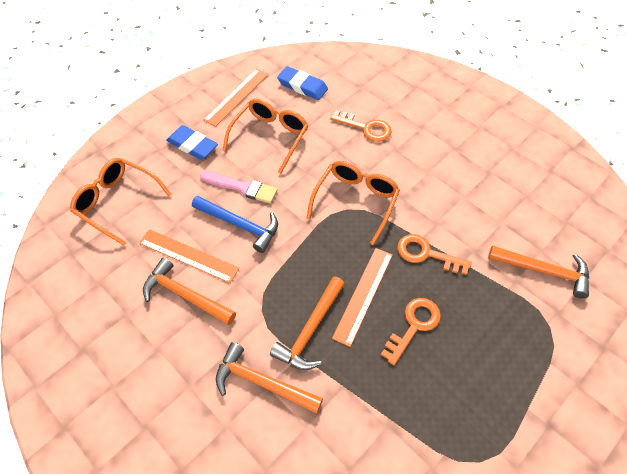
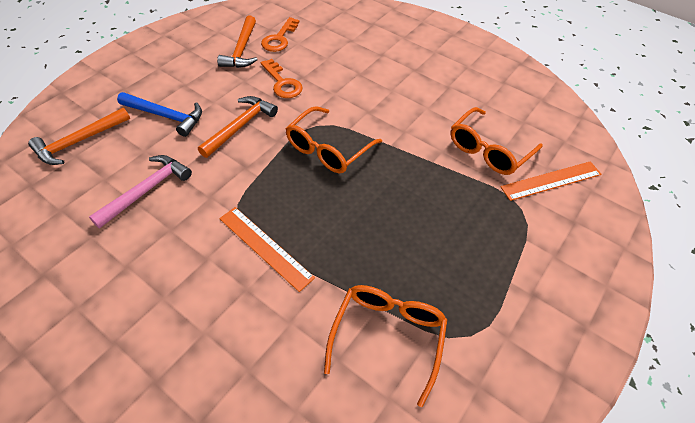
blue eraser: 2 -> 0
orange hammer: 4 -> 3
orange key: 3 -> 2
orange ruler: 3 -> 2
pink brush: 1 -> 0
pink hammer: 0 -> 1

